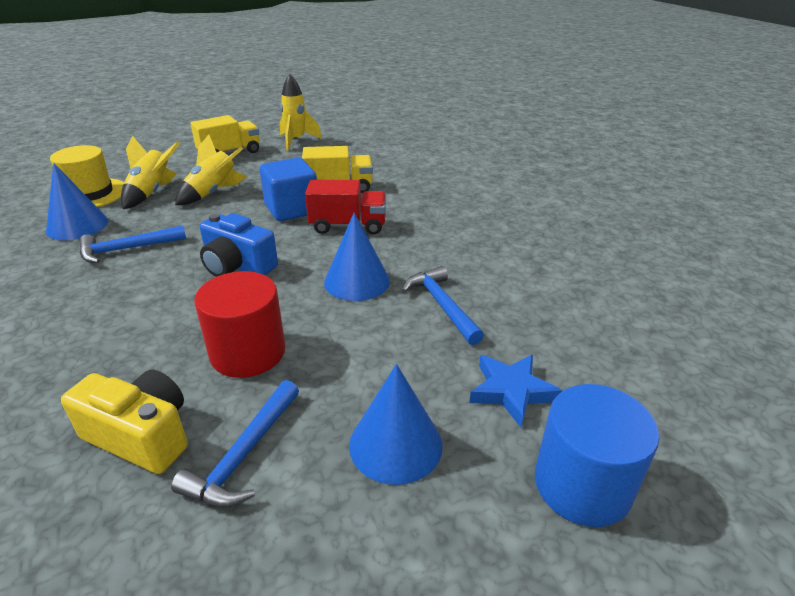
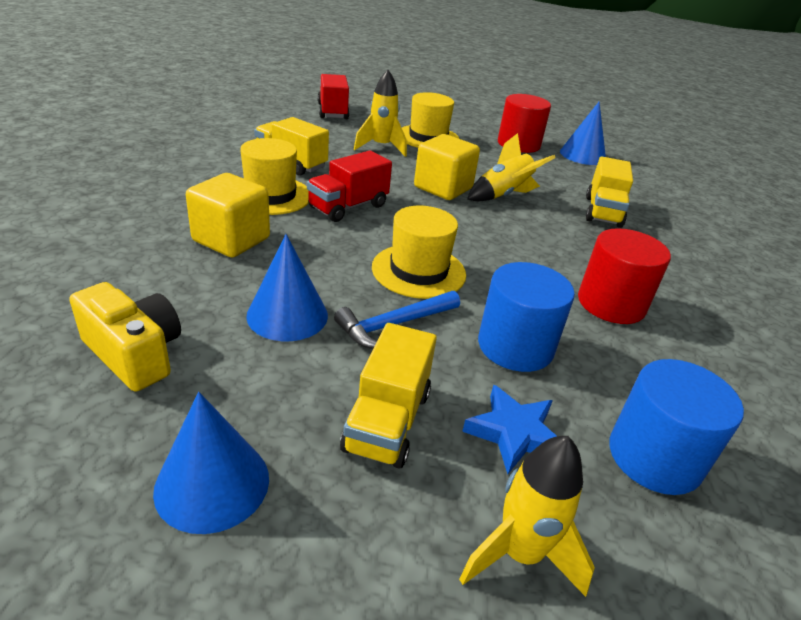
blue camera: 1 -> 0
blue cube: 1 -> 0
blue cylinder: 1 -> 2
blue hammer: 3 -> 1
red cylinder: 1 -> 2
red truck: 1 -> 2
yellow cube: 0 -> 2
yellow hat: 1 -> 3
yellow truck: 2 -> 3

